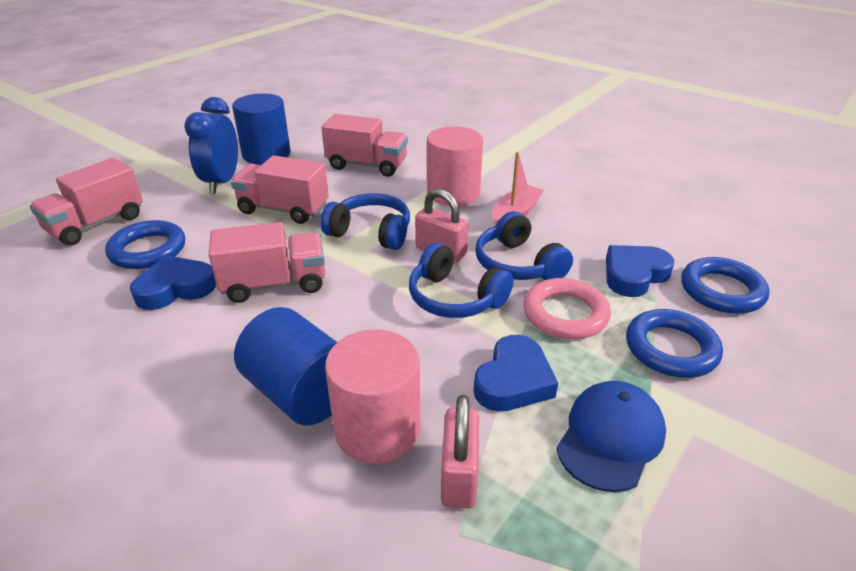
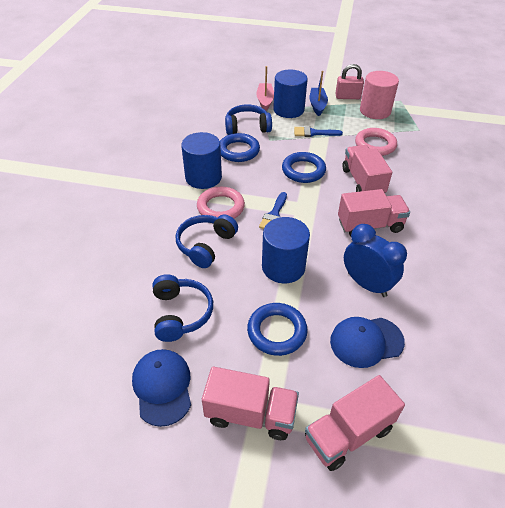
blue boat: 0 -> 1
blue brush: 0 -> 2
blue cap: 1 -> 2
blue cylinder: 2 -> 3
blue heart: 3 -> 0
pink cylinder: 2 -> 1
pink padlock: 2 -> 1
pink ring: 1 -> 2

